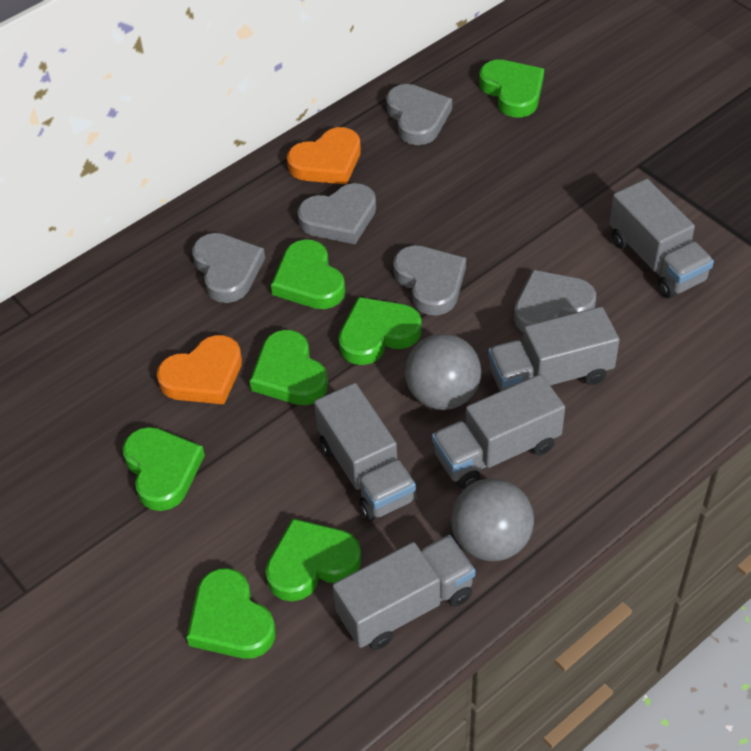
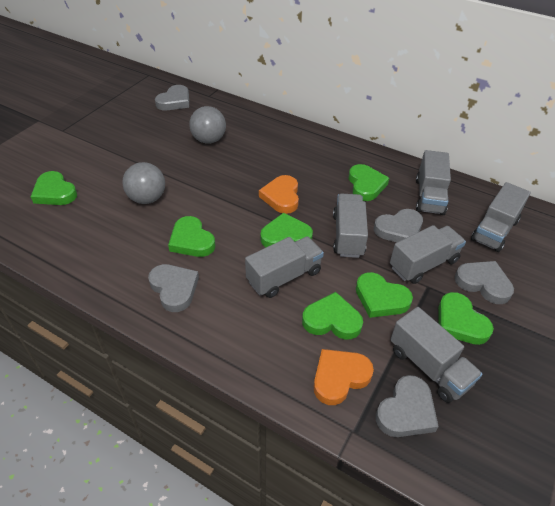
grey truck: 5 -> 6

